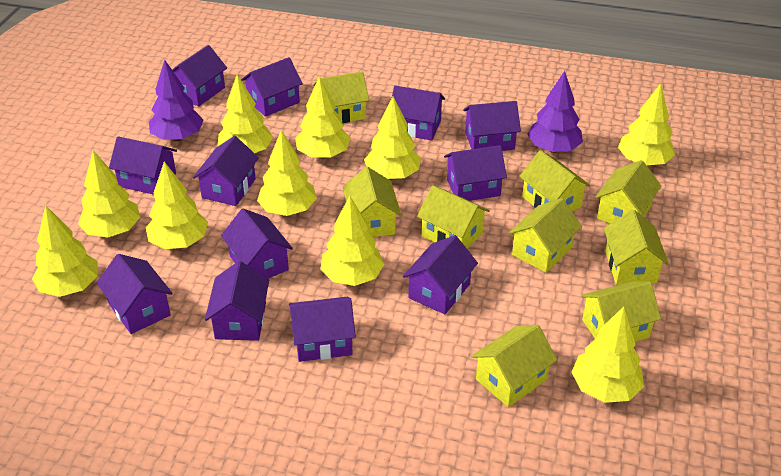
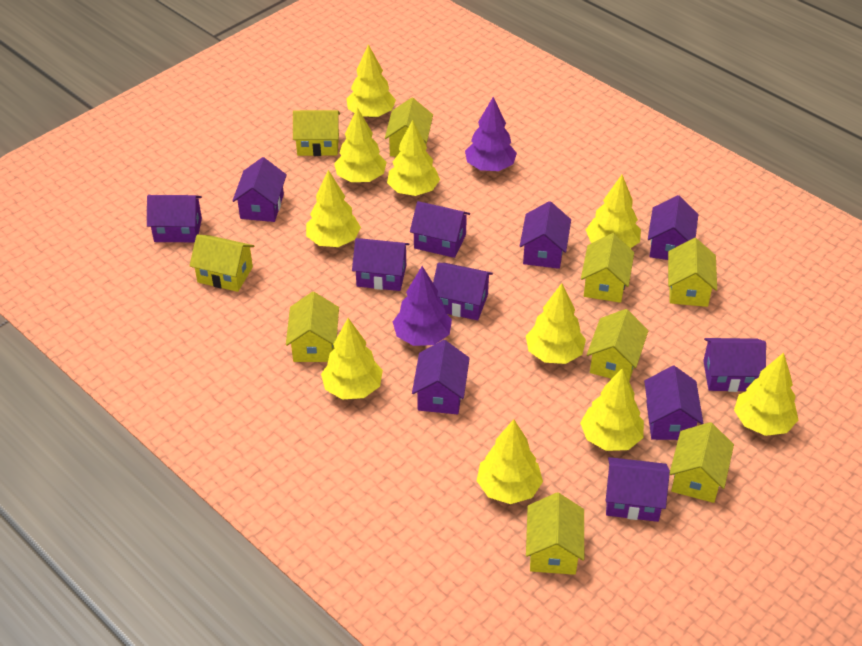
purple house: 12 -> 11

